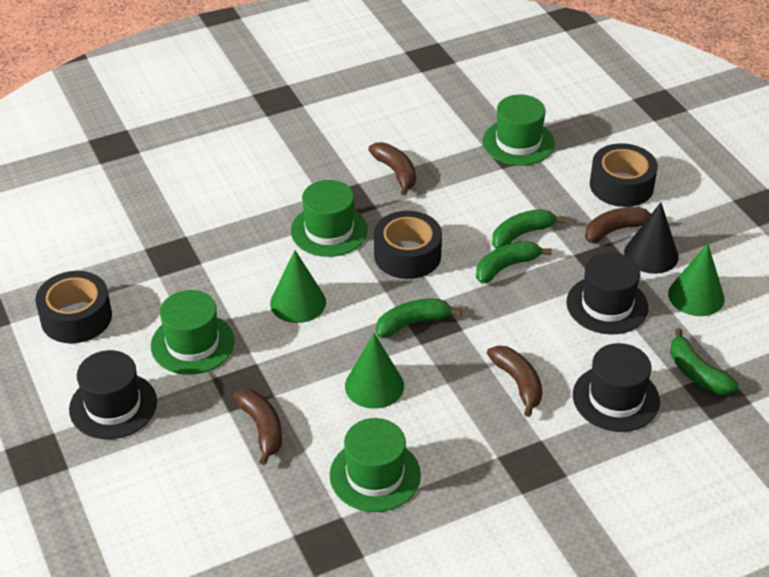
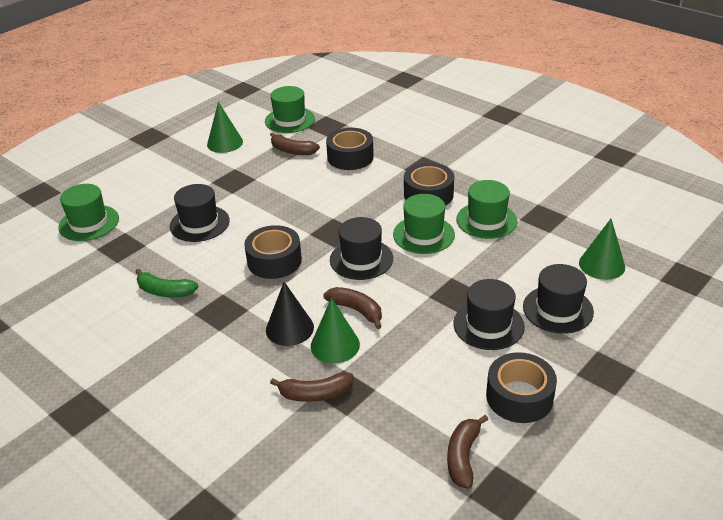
black hat: 3 -> 4
black tape: 3 -> 4
green banana: 4 -> 1

